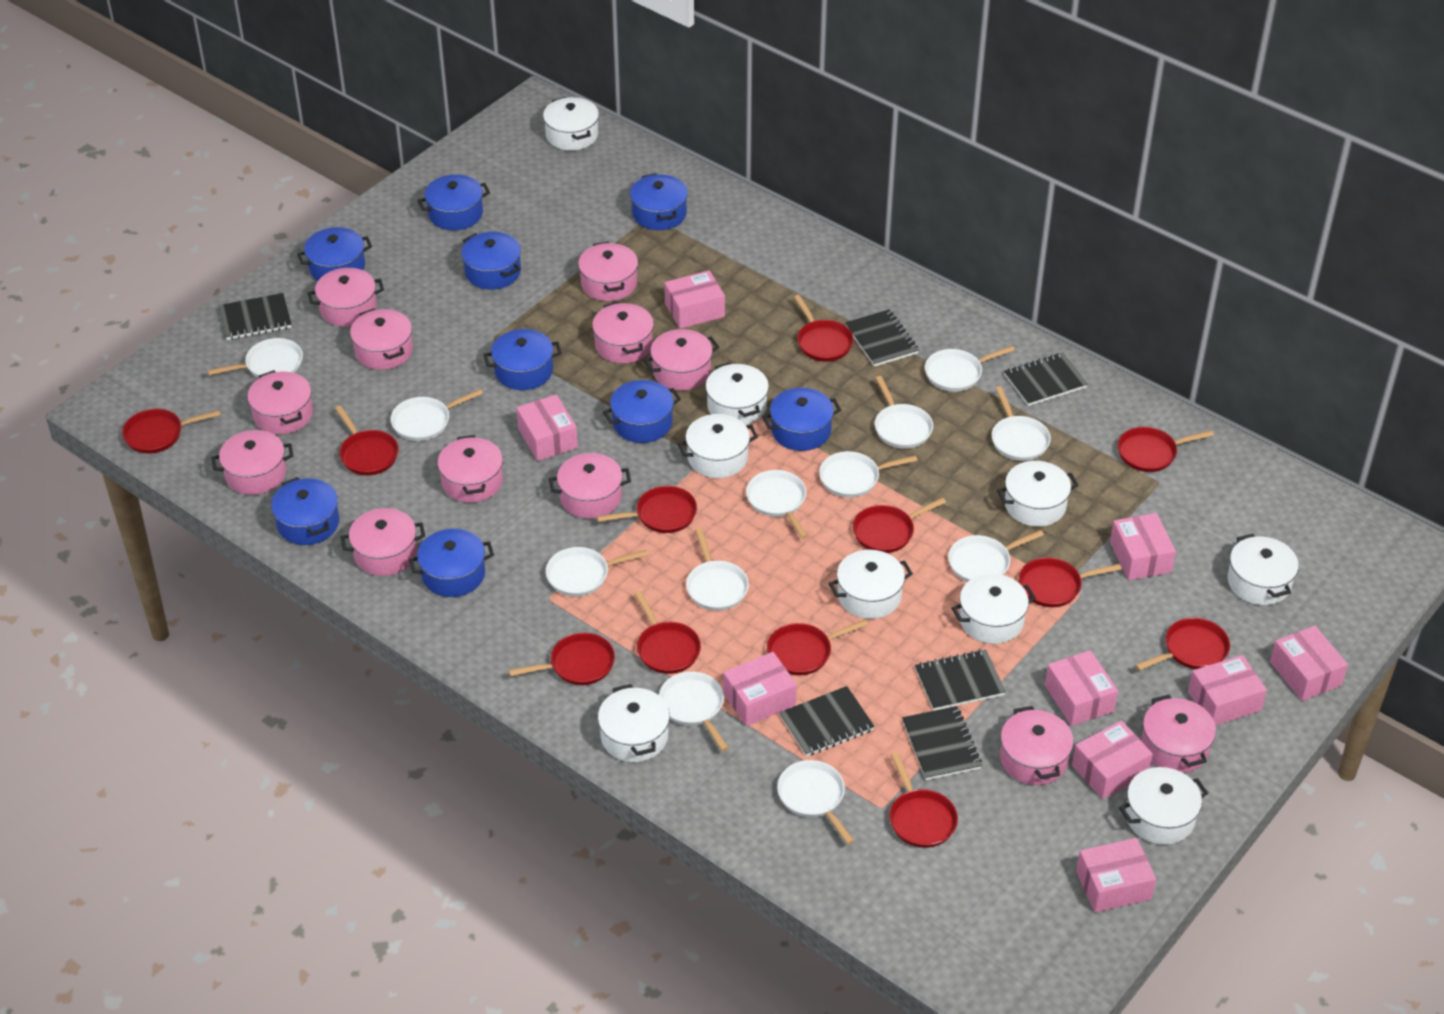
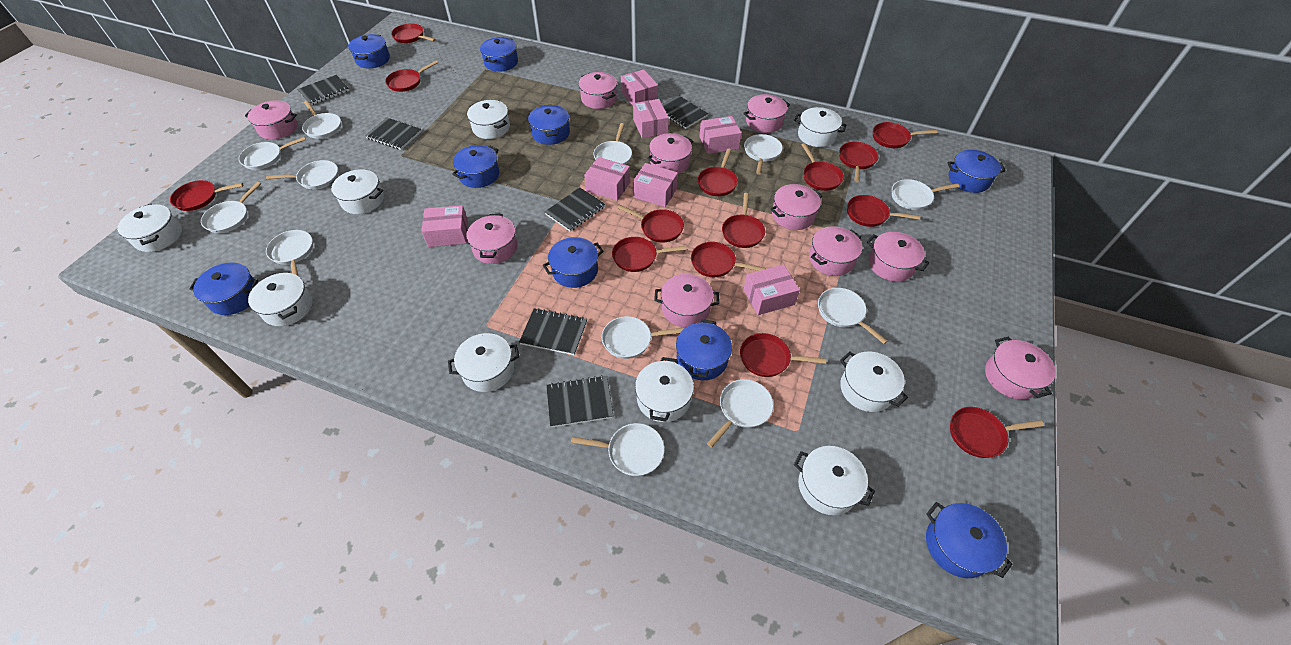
pink box: 9 -> 7
pink pot: 12 -> 10
red pan: 12 -> 14

